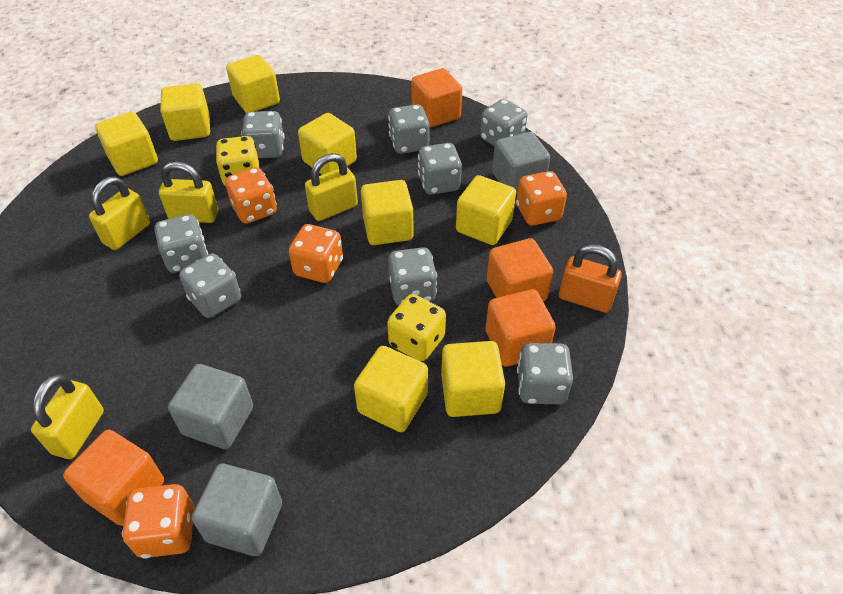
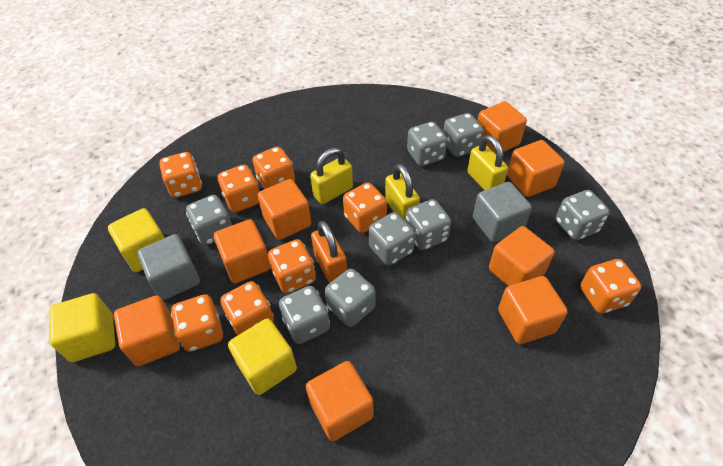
grey cube: 3 -> 2
orange cube: 4 -> 8
orange dice: 4 -> 8
yellow cube: 8 -> 3
yellow dice: 2 -> 0
yellow padlock: 4 -> 3

